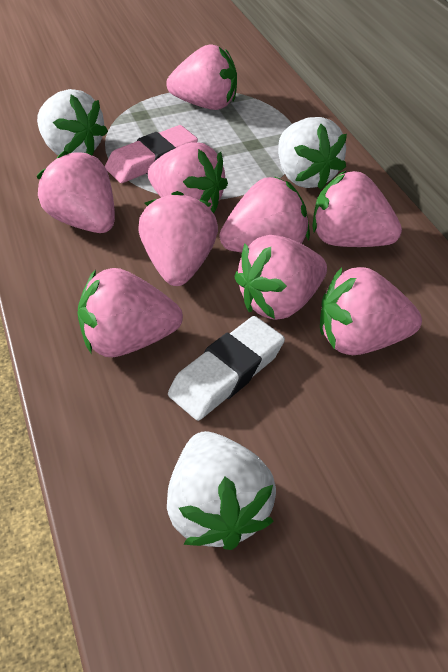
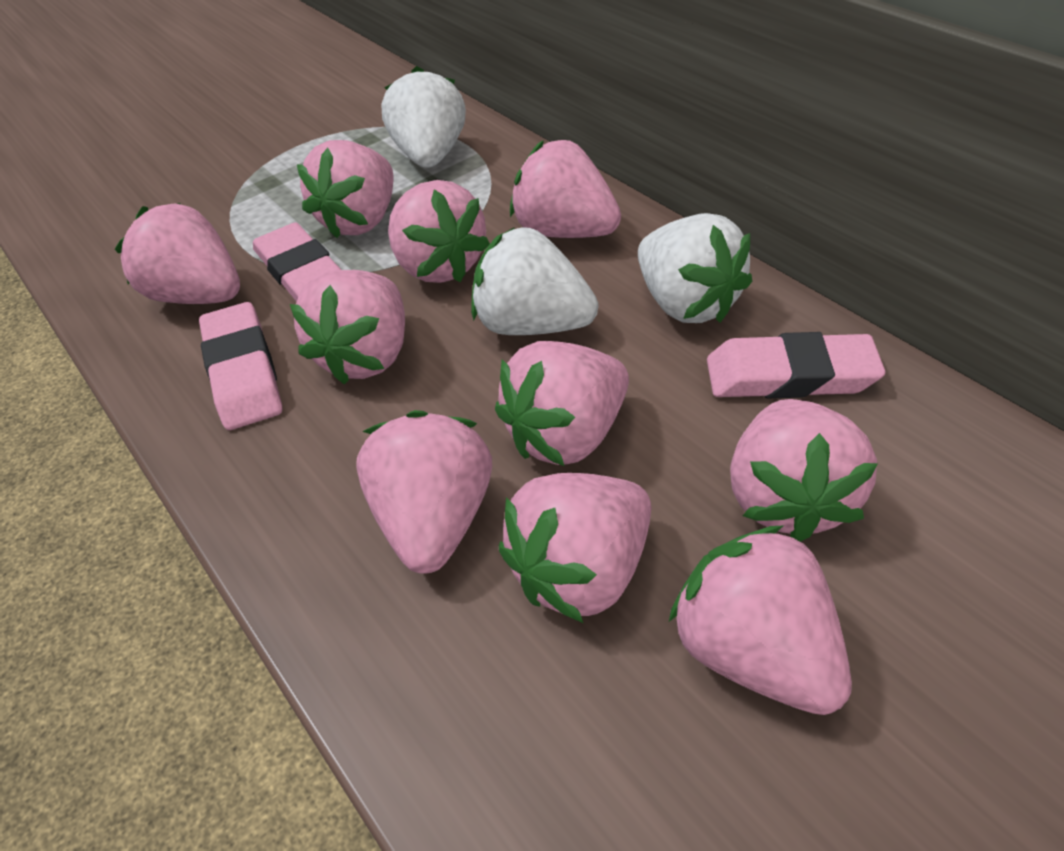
pink eraser: 1 -> 3
pink strawberry: 9 -> 10
white eraser: 1 -> 0

